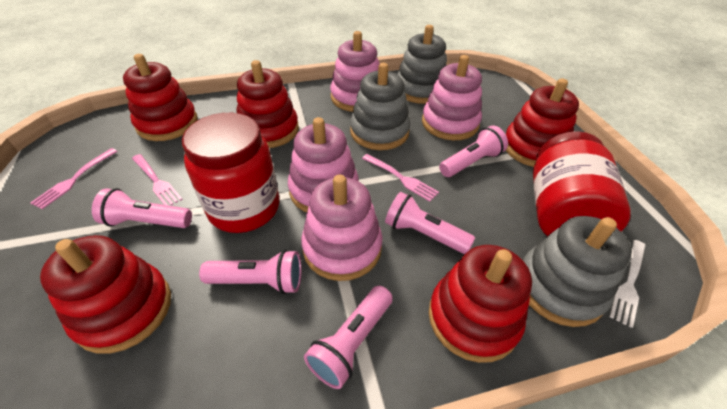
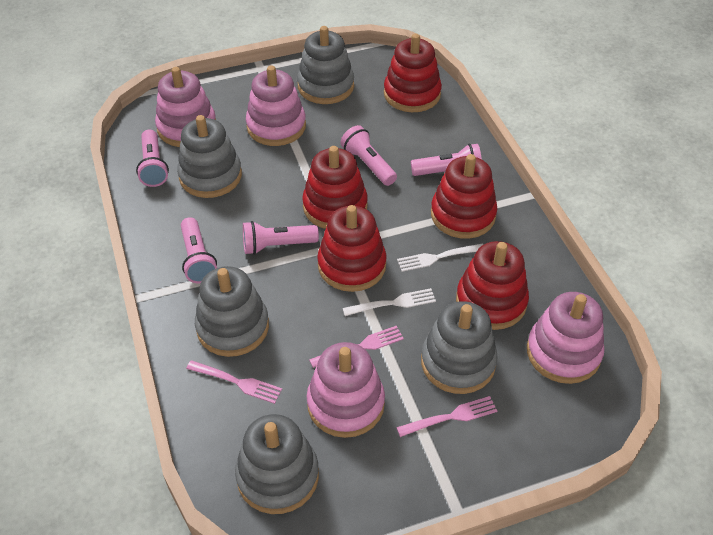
grey stacking toy: 3 -> 5
red jar: 2 -> 0
white fork: 1 -> 2

